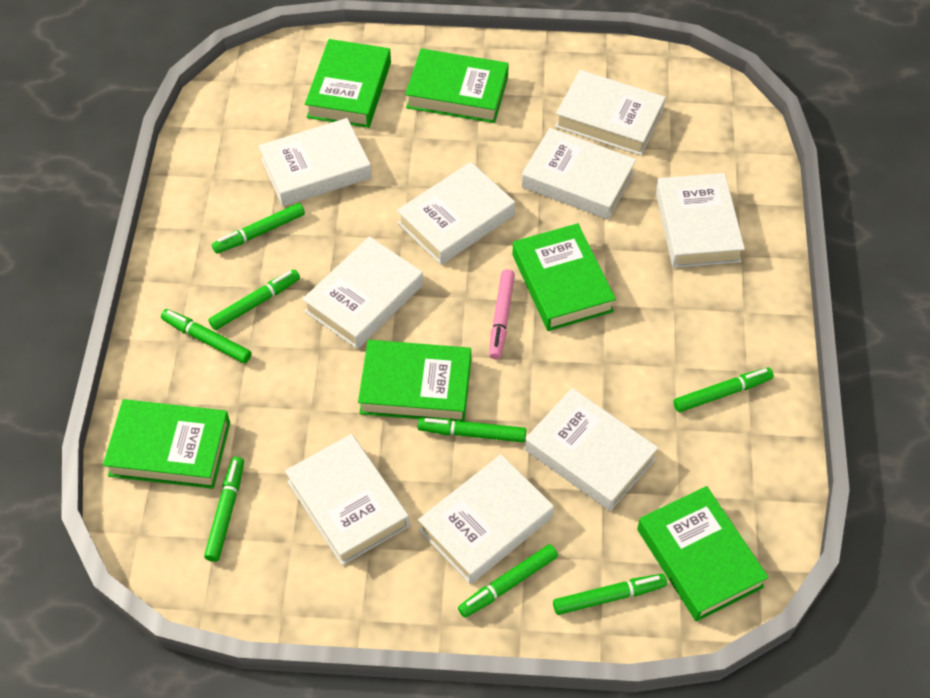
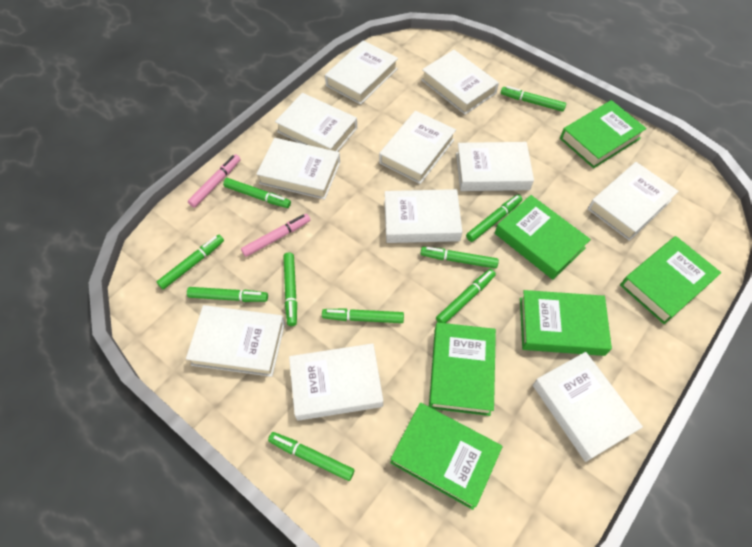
green marker: 8 -> 10
pink marker: 1 -> 2
white book: 9 -> 11

